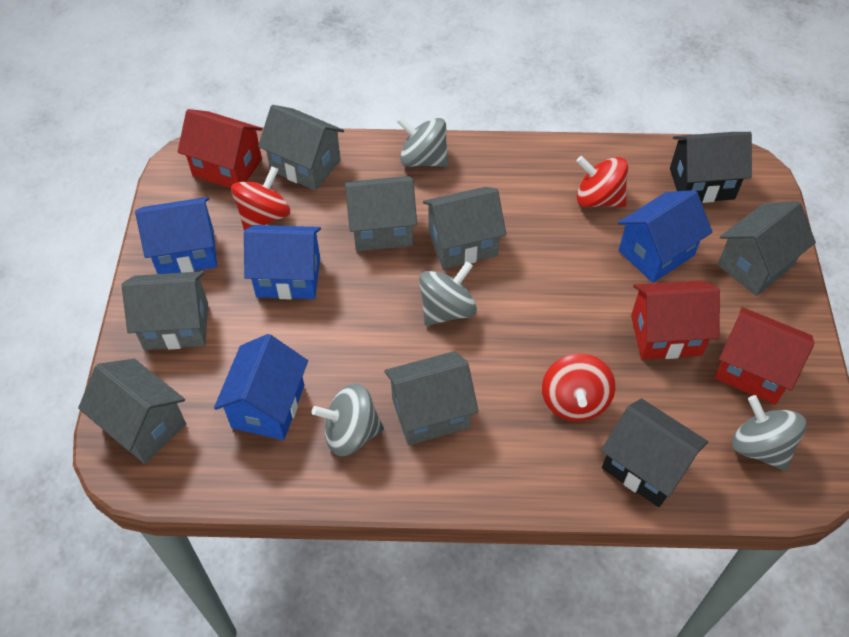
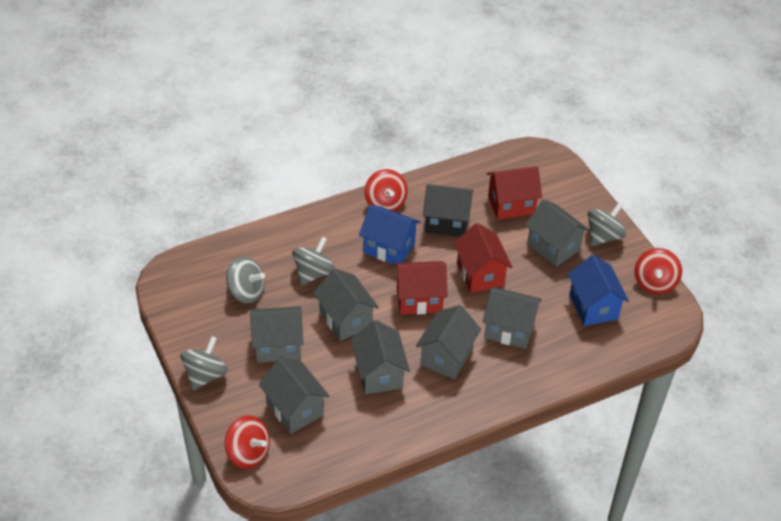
black house: 2 -> 1
blue house: 4 -> 2

